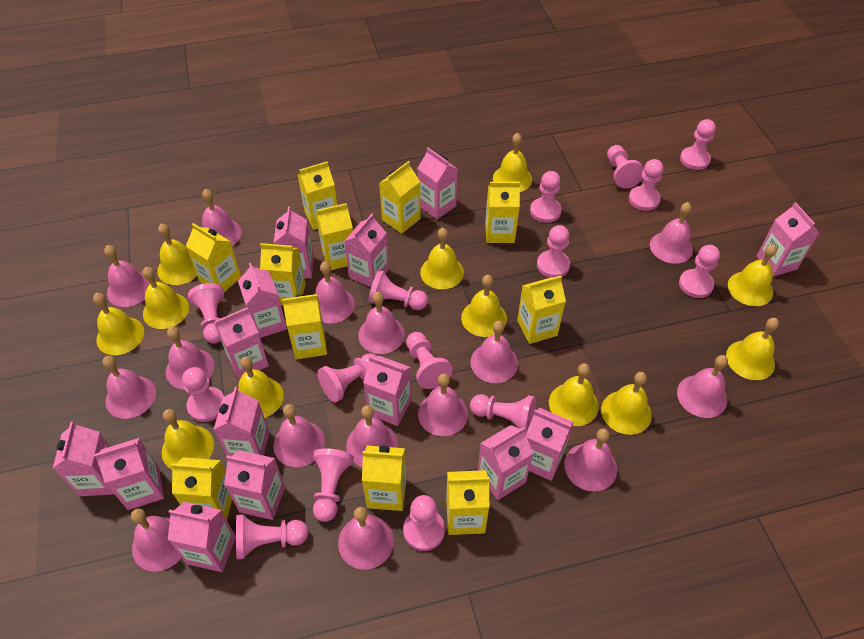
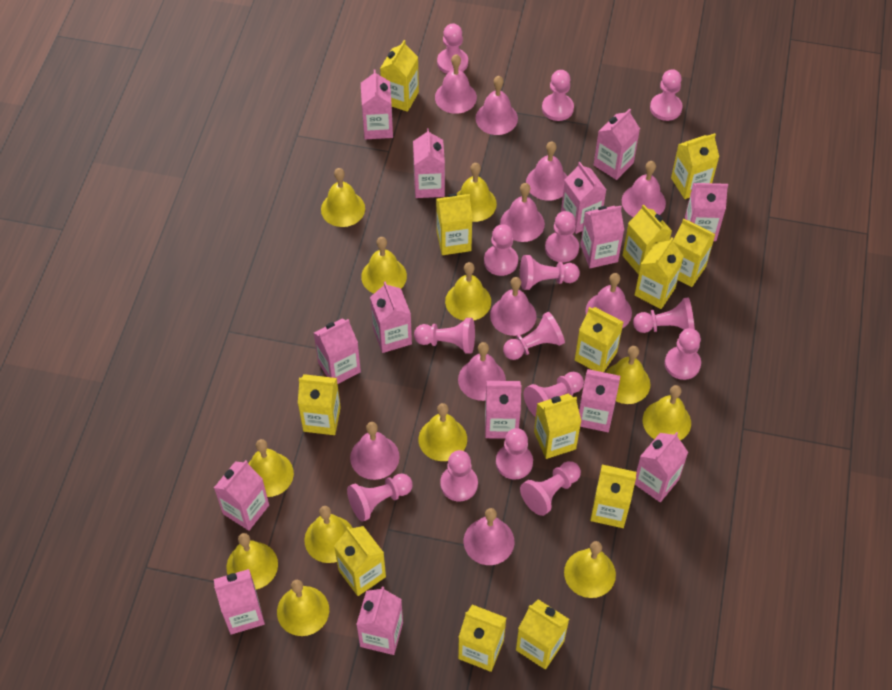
pink bell: 15 -> 10
yellow carton: 11 -> 13

